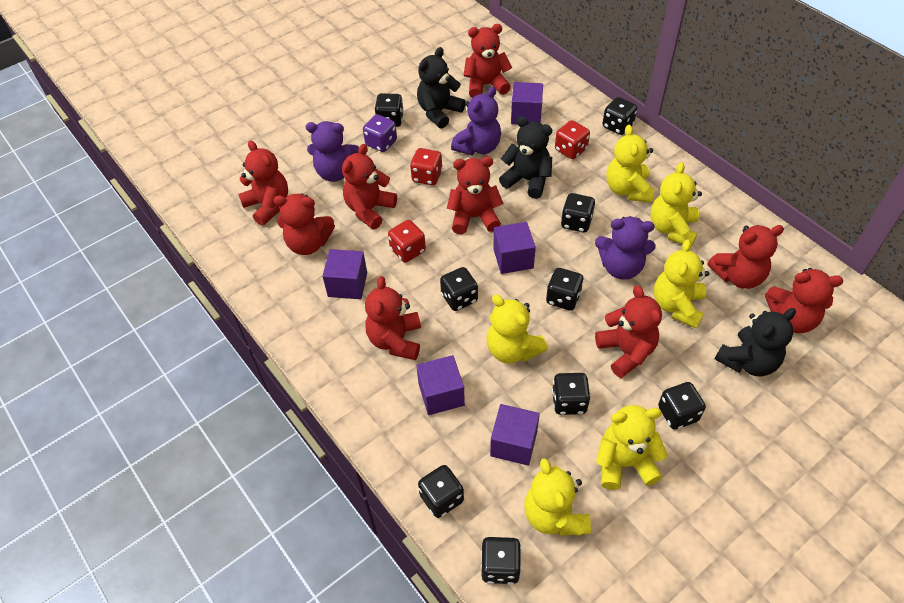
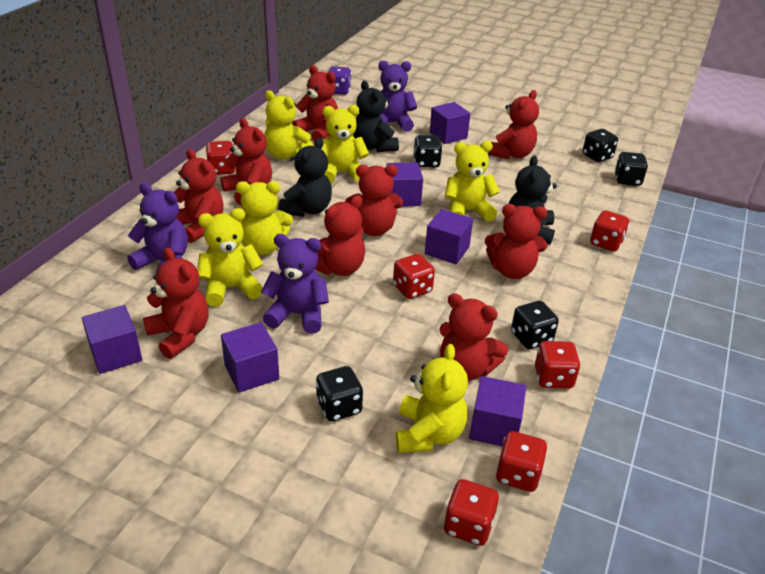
black dice: 9 -> 5
purple cube: 5 -> 6
red dice: 3 -> 6

